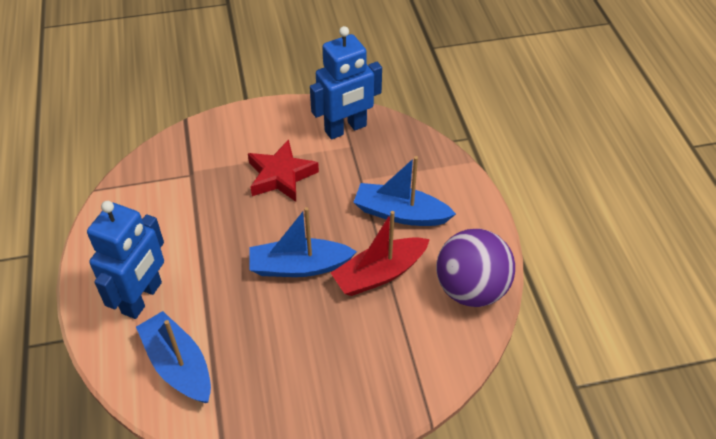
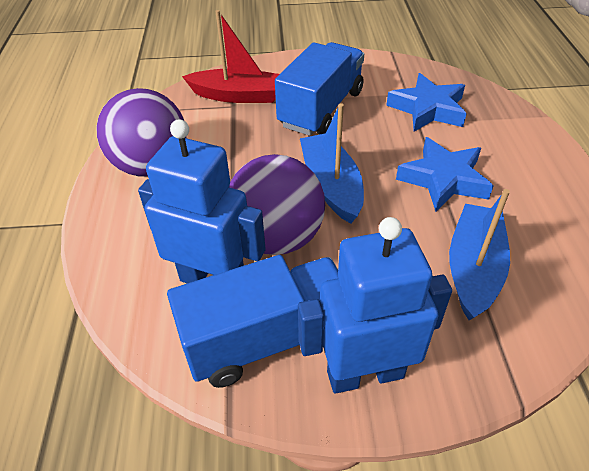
blue boat: 3 -> 2
blue star: 0 -> 2
blue truck: 0 -> 2
purple ball: 1 -> 2
red star: 1 -> 0

